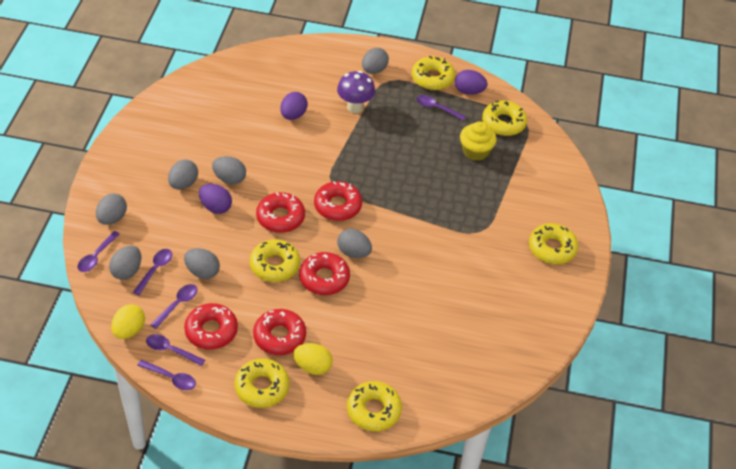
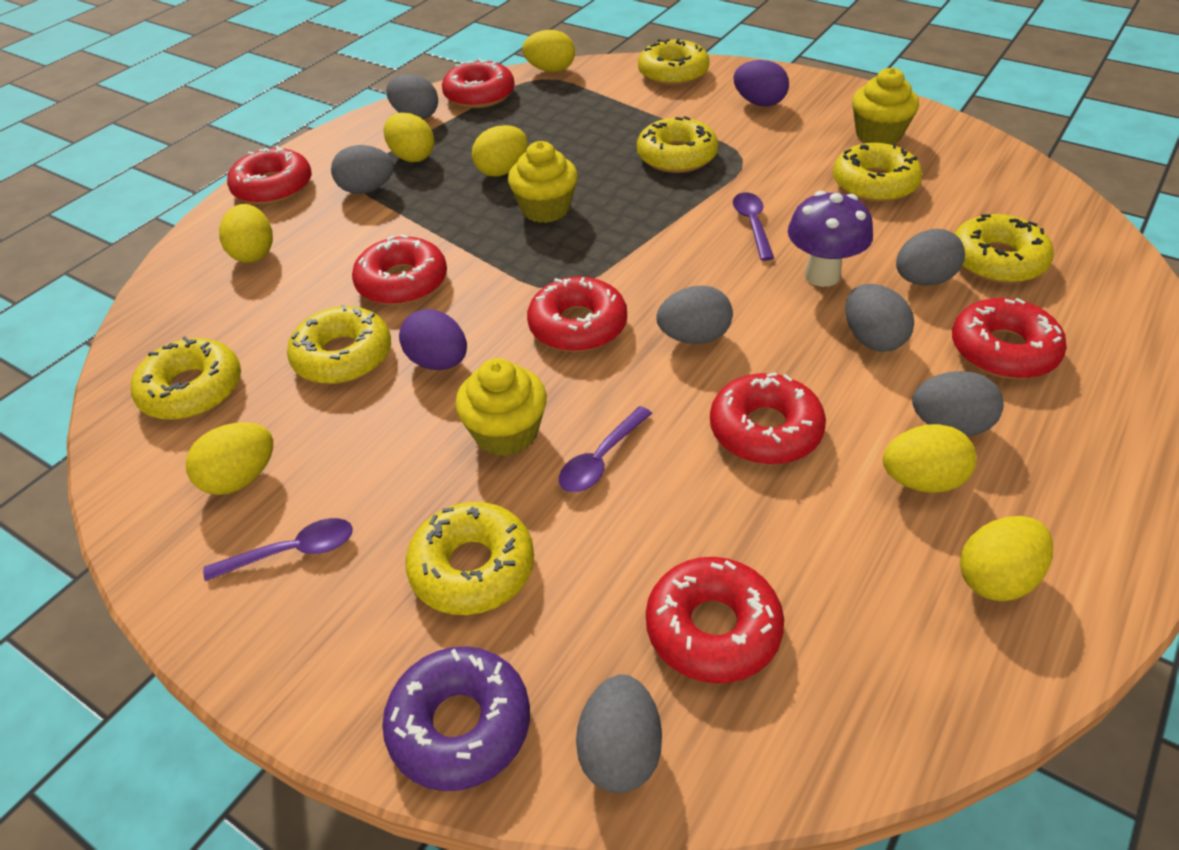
purple donut: 0 -> 1
purple egg: 3 -> 2
purple spoon: 6 -> 3
red donut: 5 -> 7
yellow cupcake: 1 -> 3
yellow donut: 6 -> 7
yellow egg: 2 -> 7

